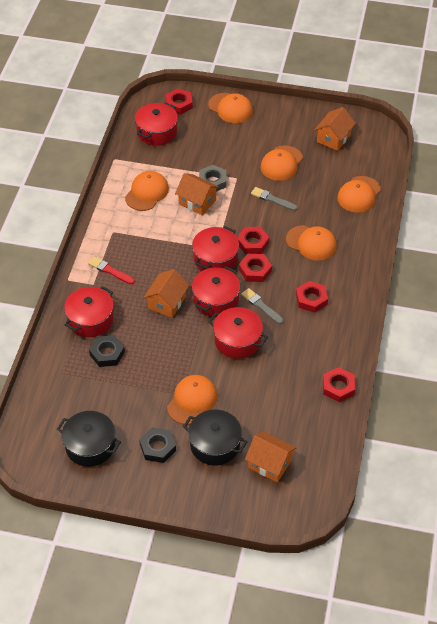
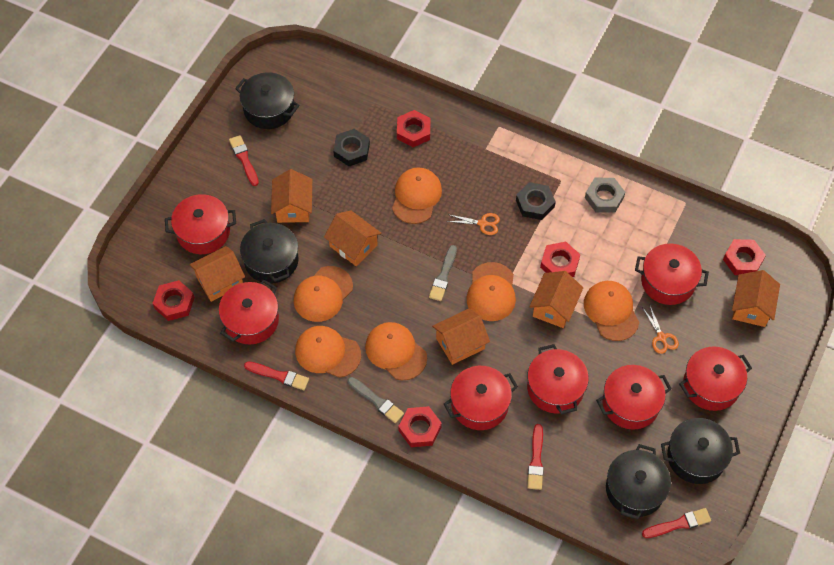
black pot: 2 -> 4
orange house: 4 -> 6
orange scissors: 0 -> 2
red brush: 1 -> 4
red pot: 5 -> 7

